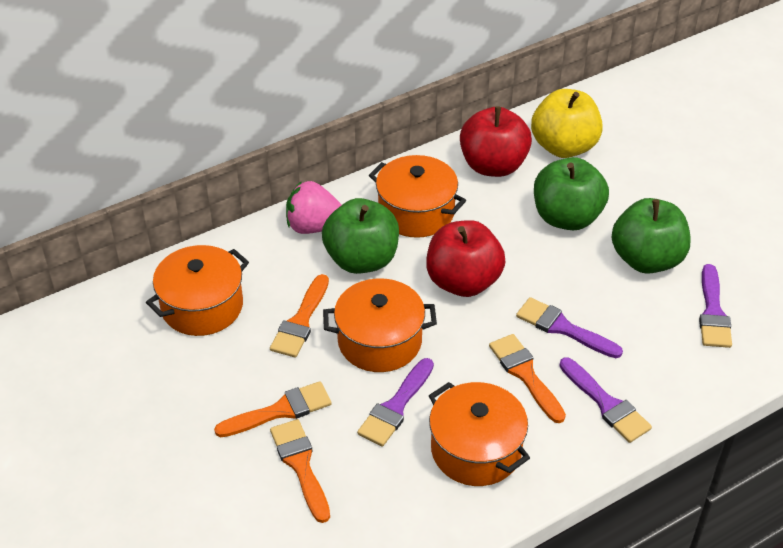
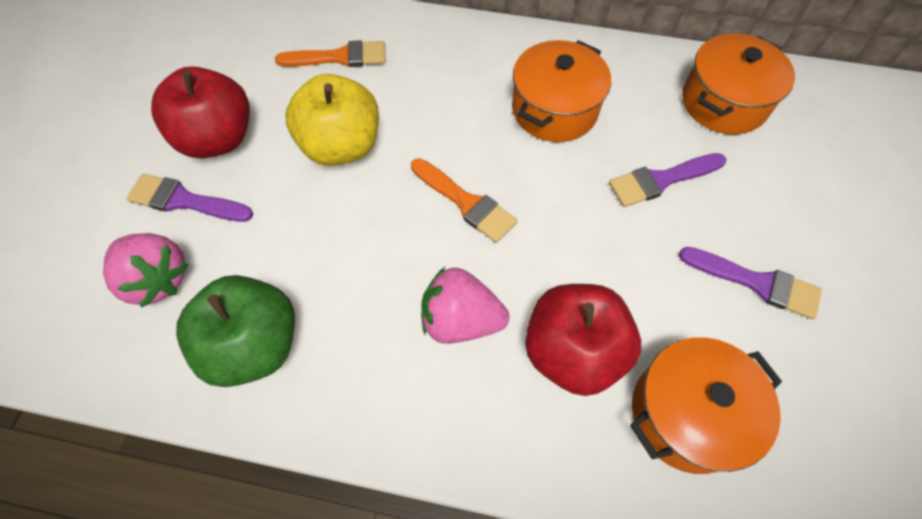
green apple: 3 -> 1
orange brush: 4 -> 2
orange pot: 4 -> 3
pink strawberry: 1 -> 2
purple brush: 4 -> 3

